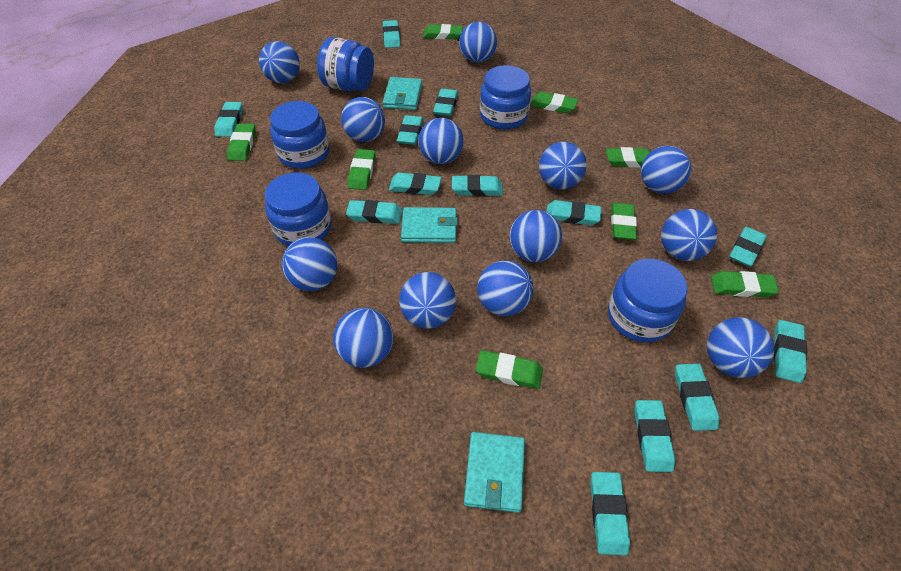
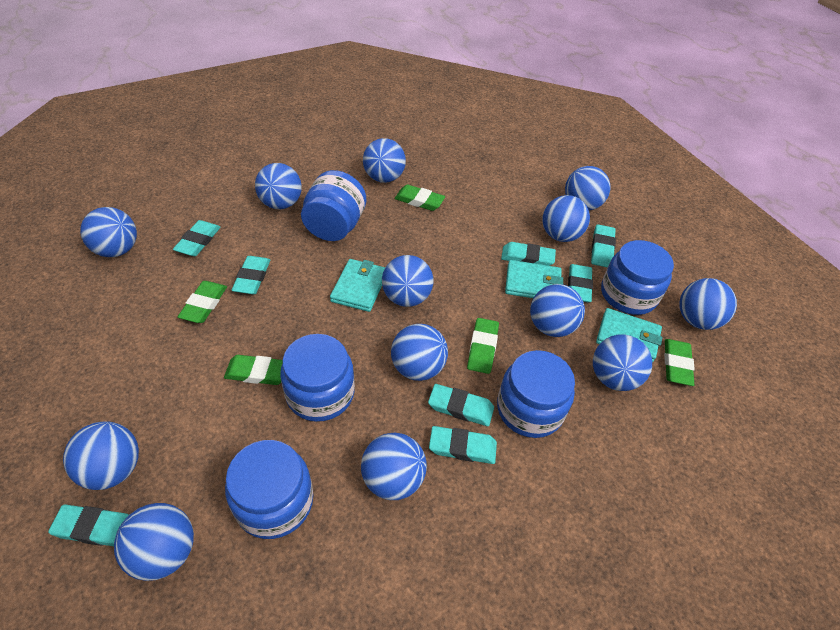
green eraser: 8 -> 5
turquoise eraser: 13 -> 8

